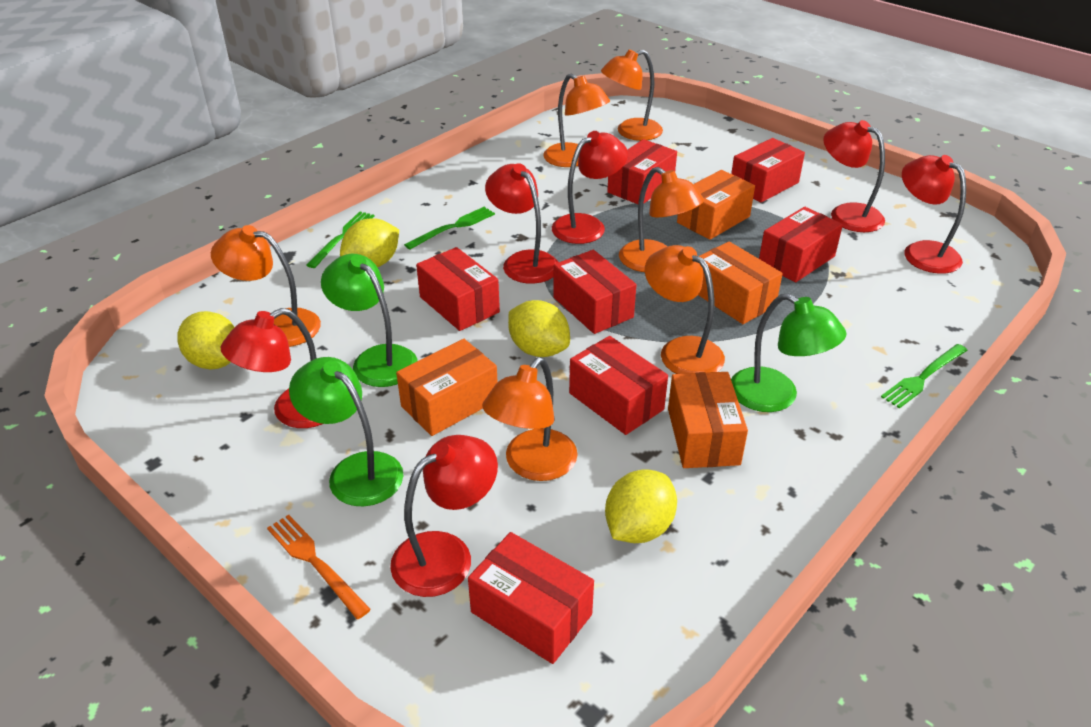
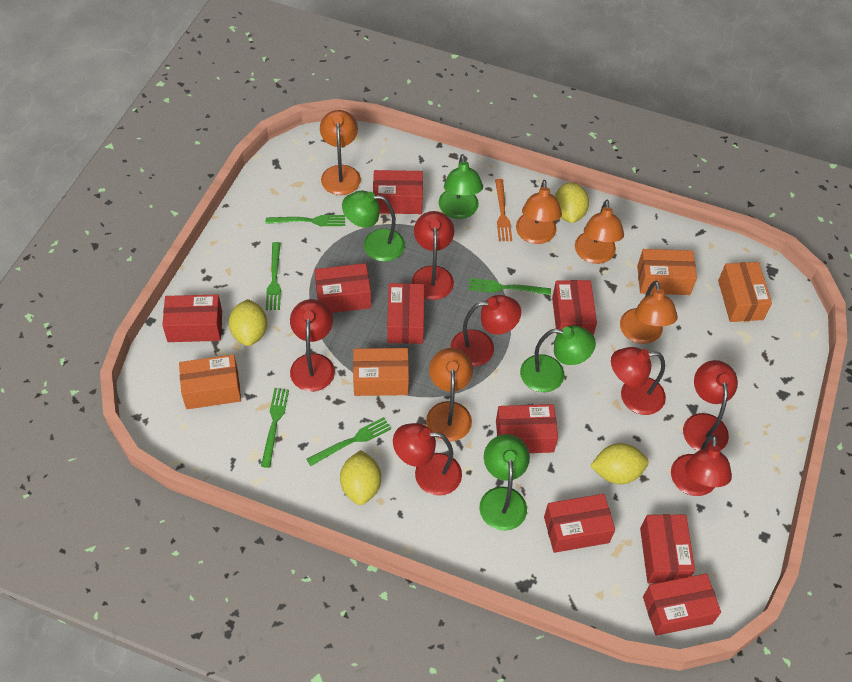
green fork: 3 -> 5
green lamp: 3 -> 4
orange lamp: 6 -> 5
red box: 7 -> 9
red lamp: 6 -> 7

